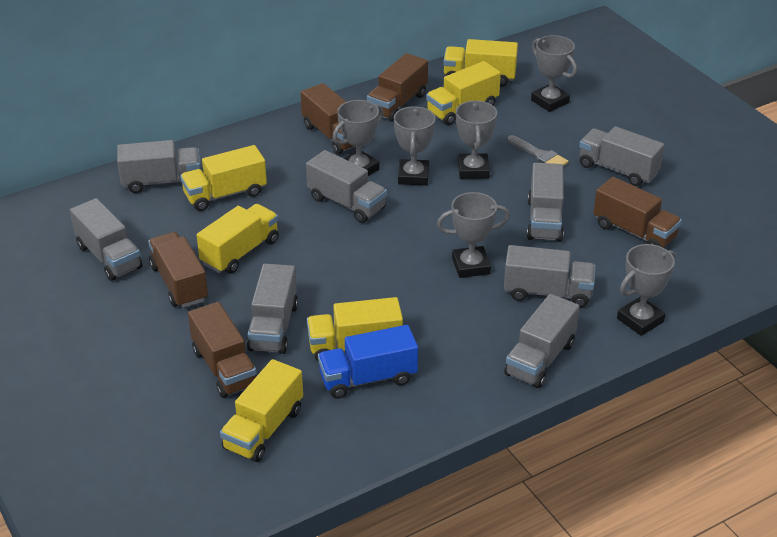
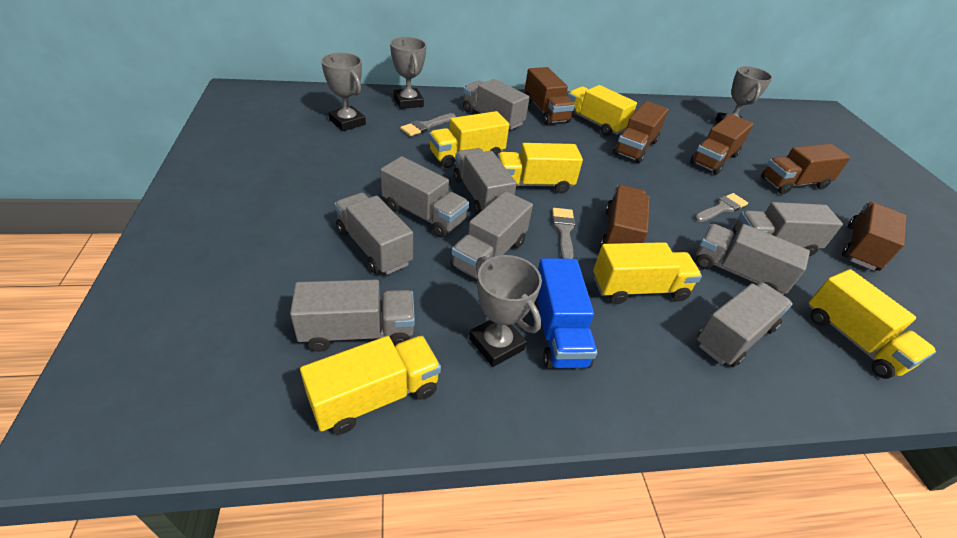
brown truck: 5 -> 6
grey brush: 1 -> 3
grey trophy: 6 -> 4
grey truck: 8 -> 9

